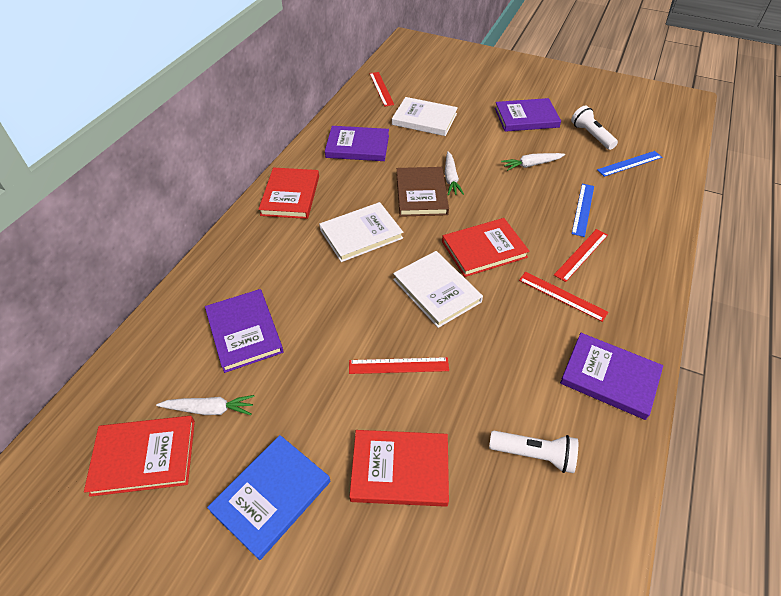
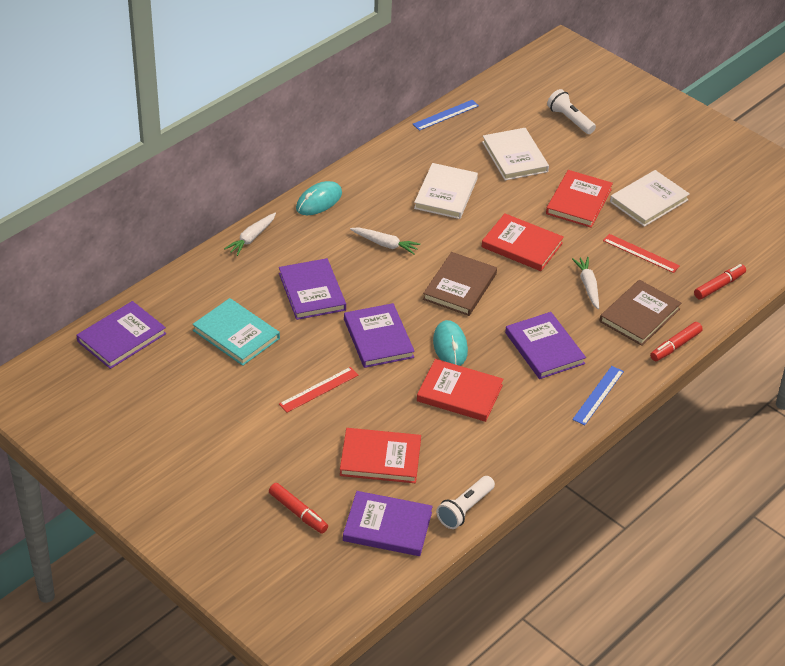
blue book: 1 -> 0
brown book: 1 -> 2
purple book: 4 -> 5
red marker: 0 -> 3
red ruler: 4 -> 2
turquoise book: 0 -> 1
turquoise mouse: 0 -> 2

